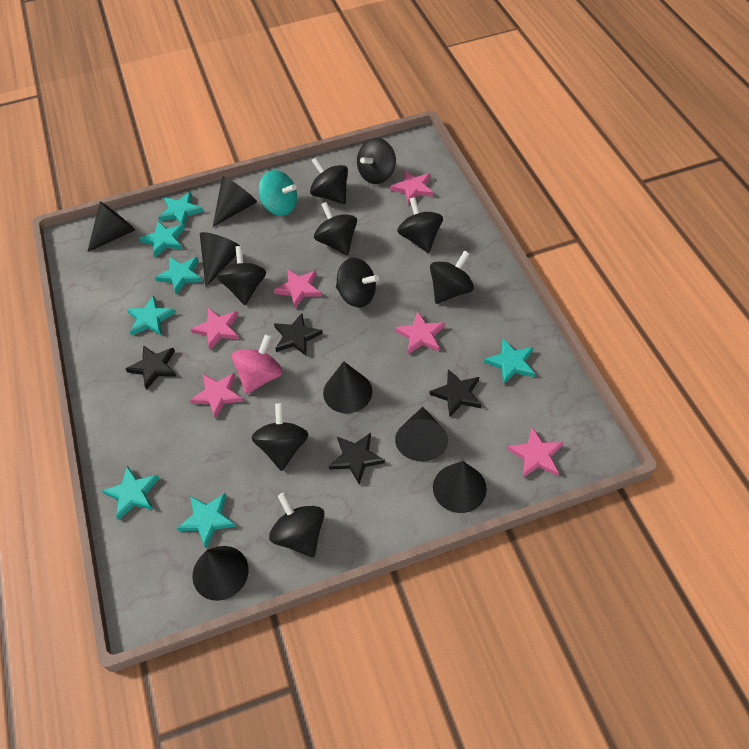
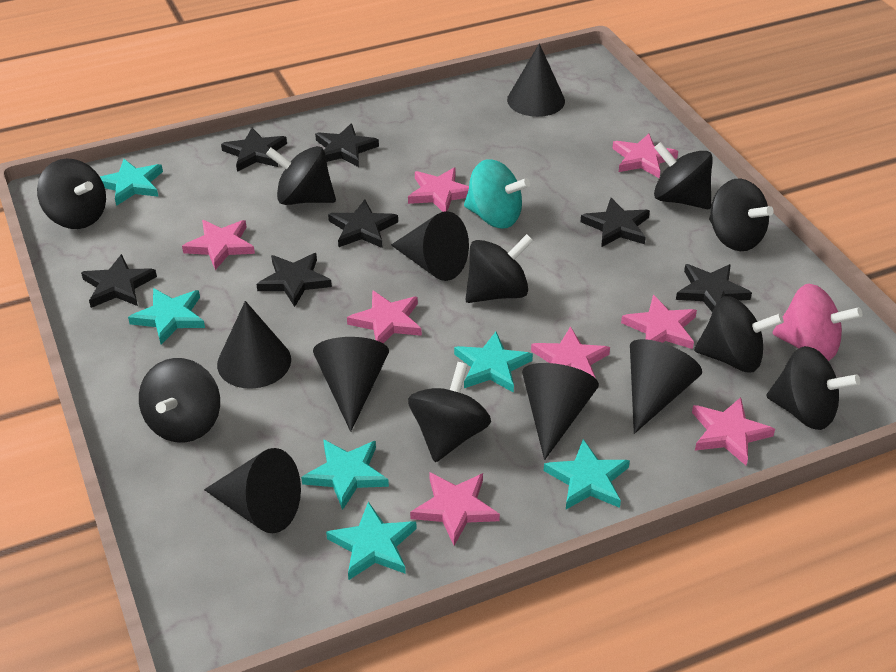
black star: 4 -> 7
pink star: 6 -> 8
turquoise star: 7 -> 6

